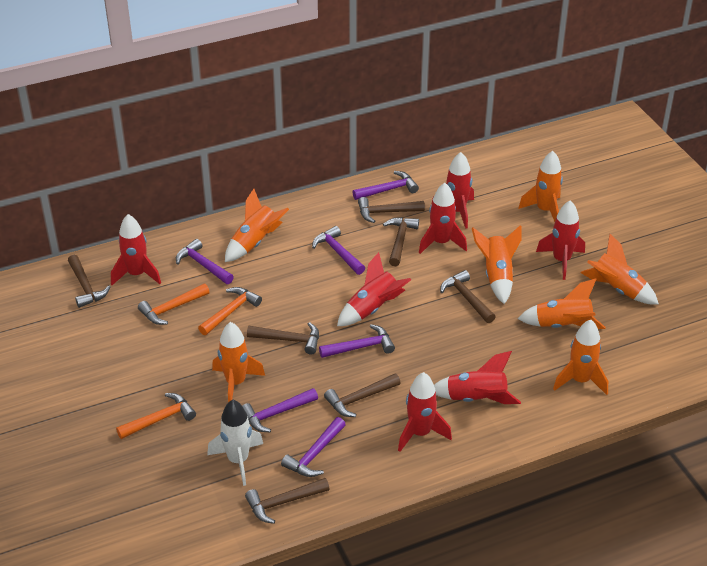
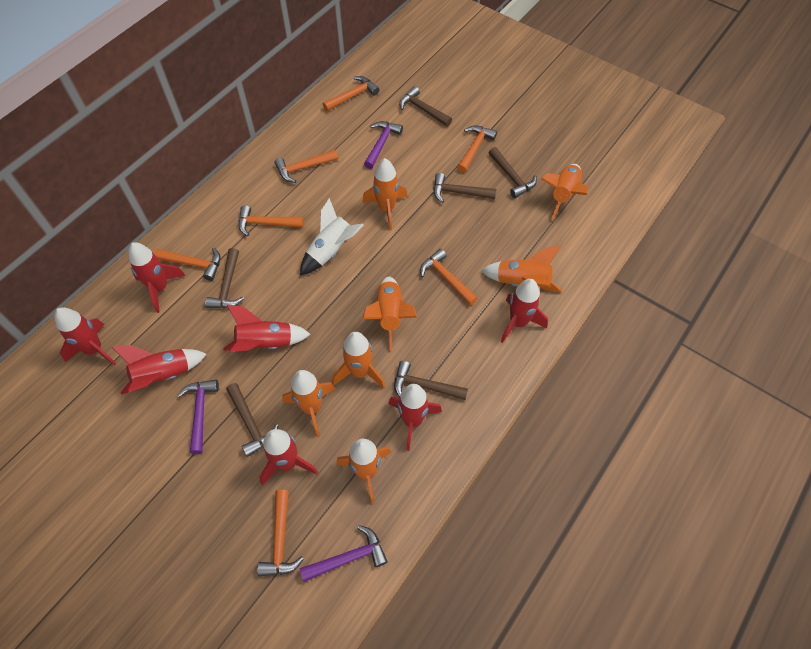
brown hammer: 7 -> 6
orange hammer: 3 -> 7
purple hammer: 6 -> 3

